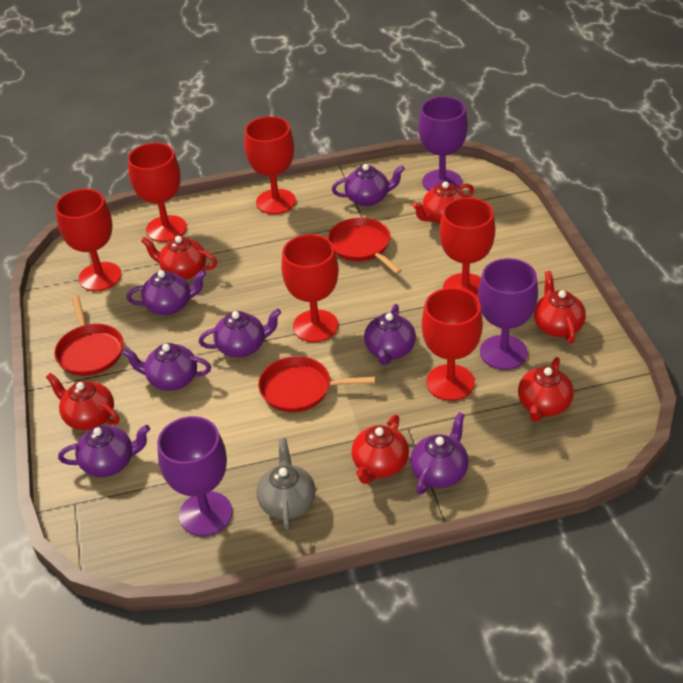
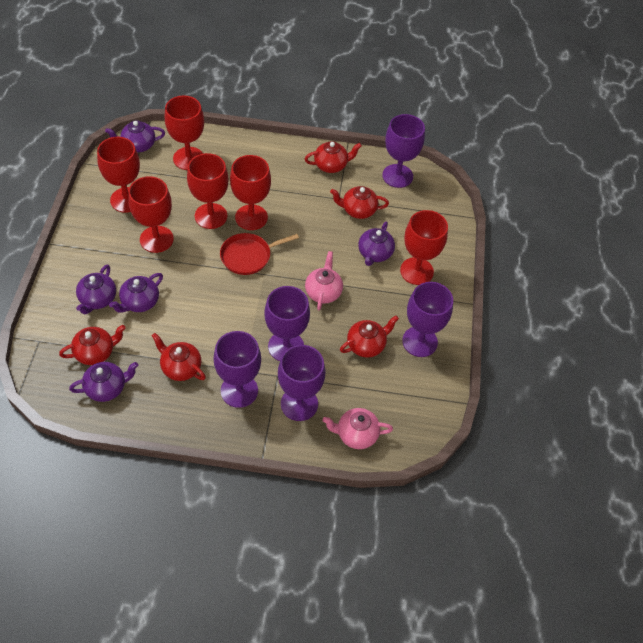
grey teapot: 1 -> 0
pink teapot: 0 -> 2
purple goblet: 3 -> 5
purple teapot: 7 -> 5
red pan: 3 -> 1
red teapot: 6 -> 5

